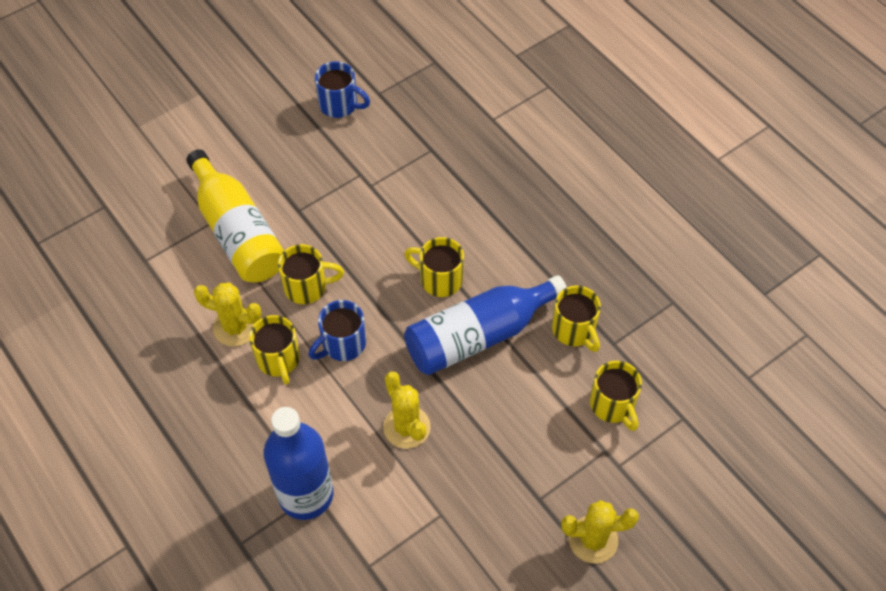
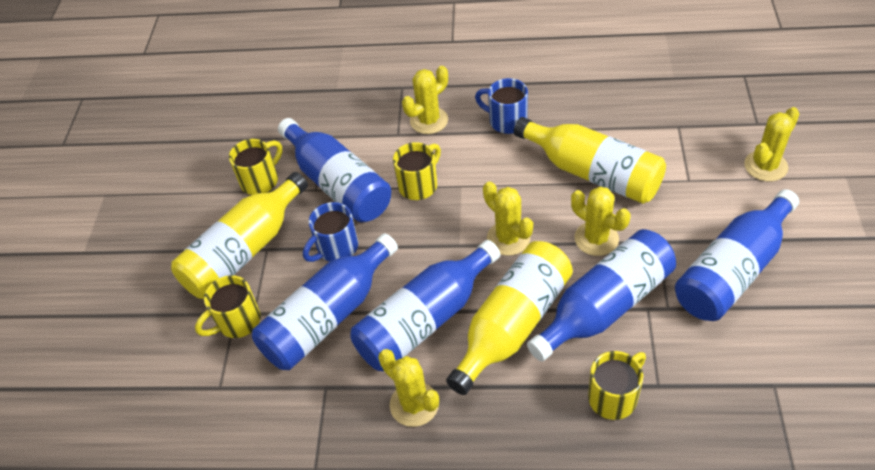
blue bottle: 2 -> 5
yellow bottle: 1 -> 3
yellow cactus: 3 -> 5
yellow mug: 5 -> 4

